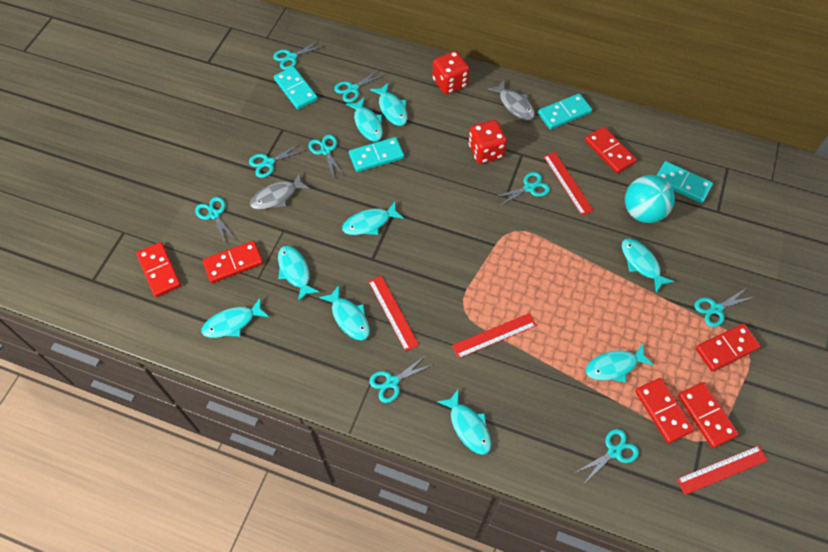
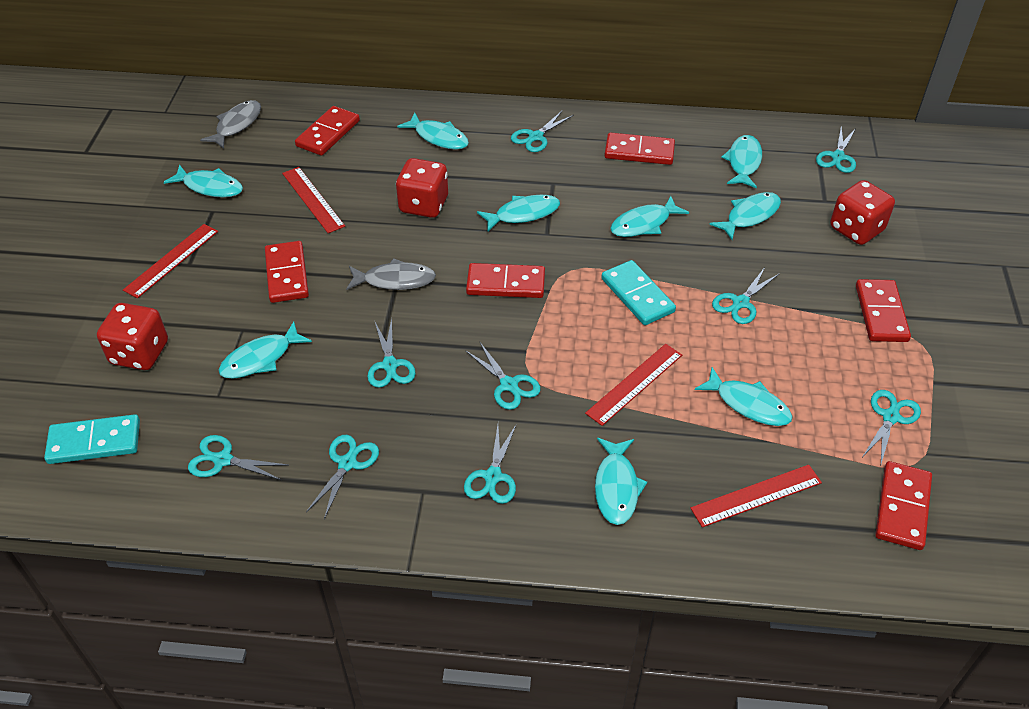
red dice: 2 -> 3
turquoise ball: 1 -> 0
turquoise domino: 4 -> 2

